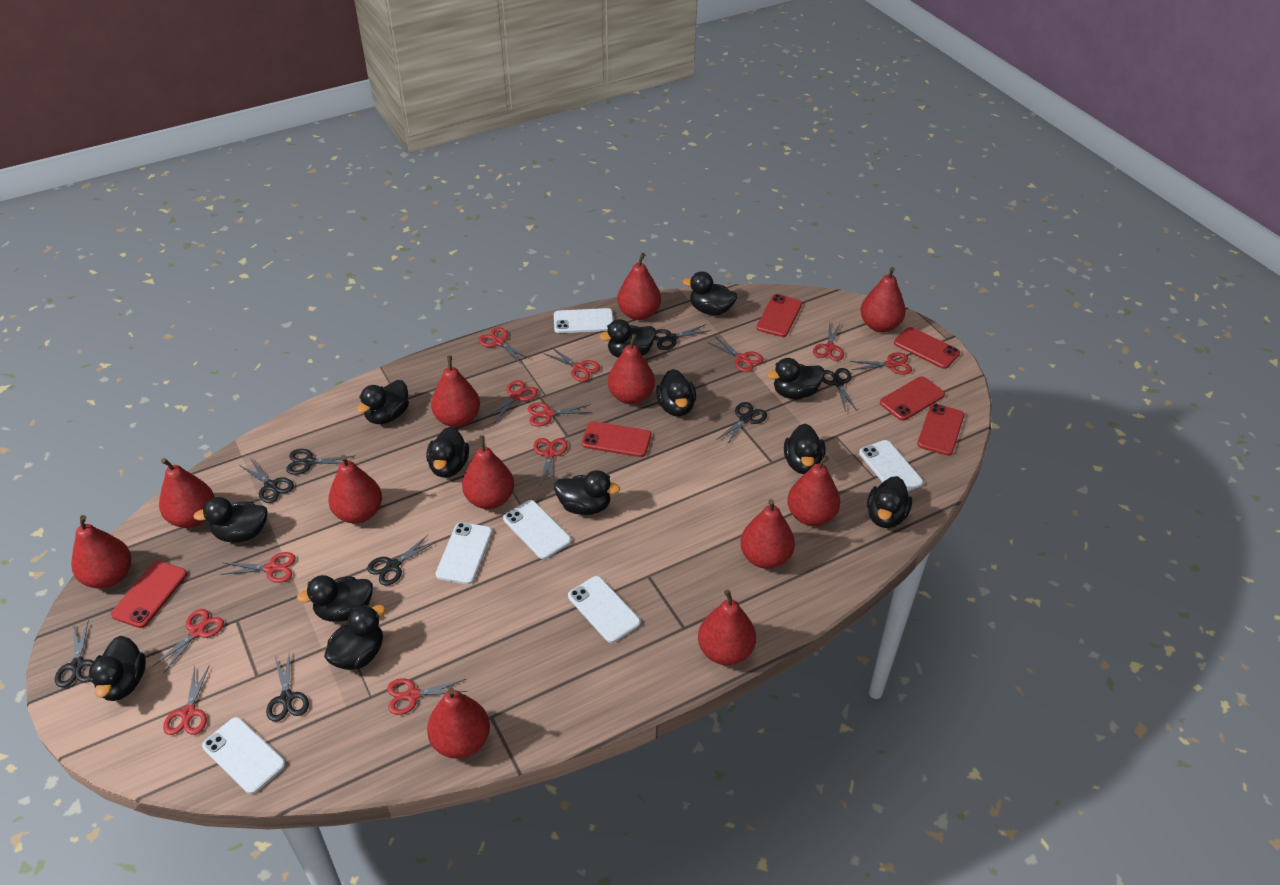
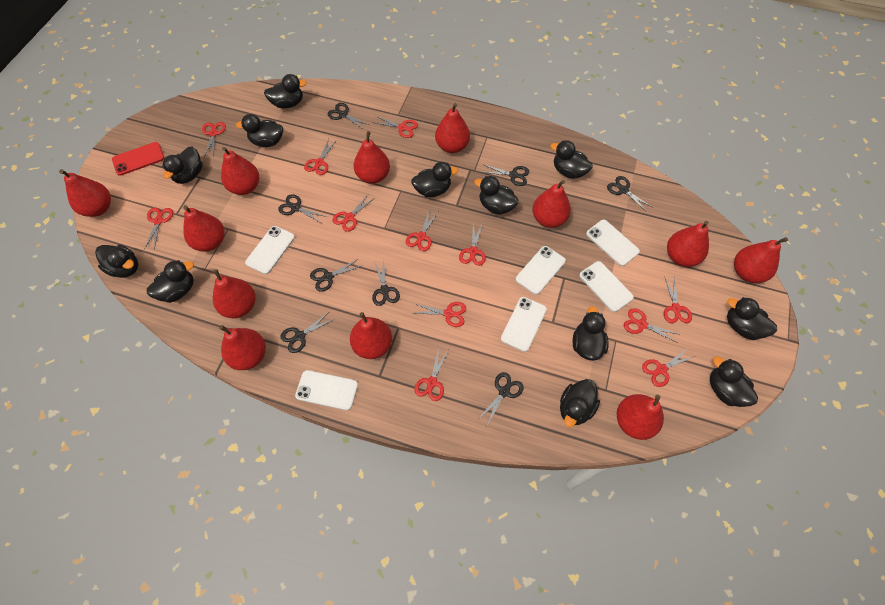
black duck: 13 -> 12
red phone: 6 -> 1

